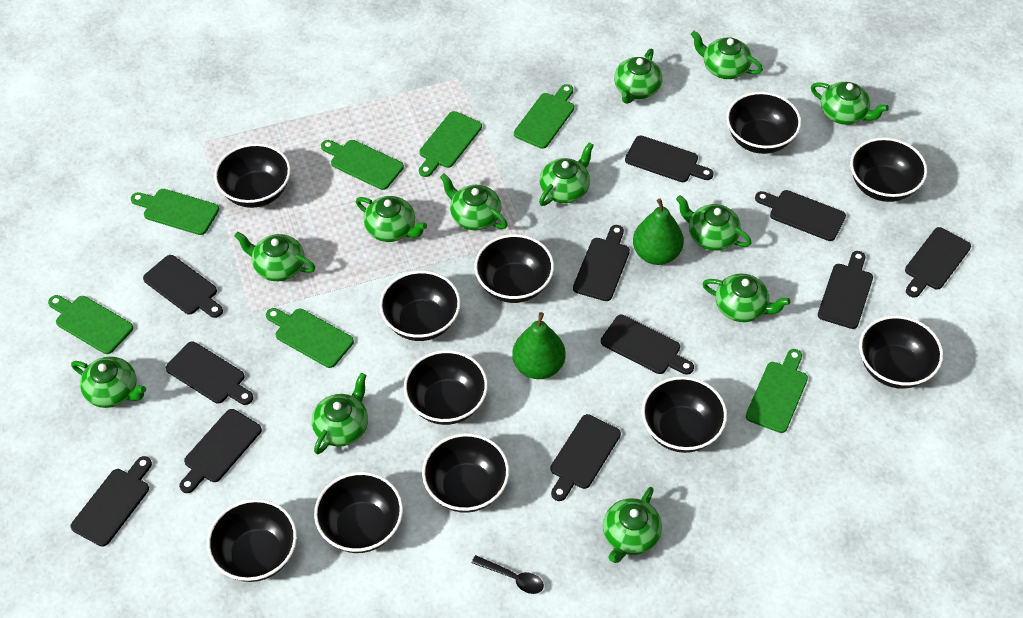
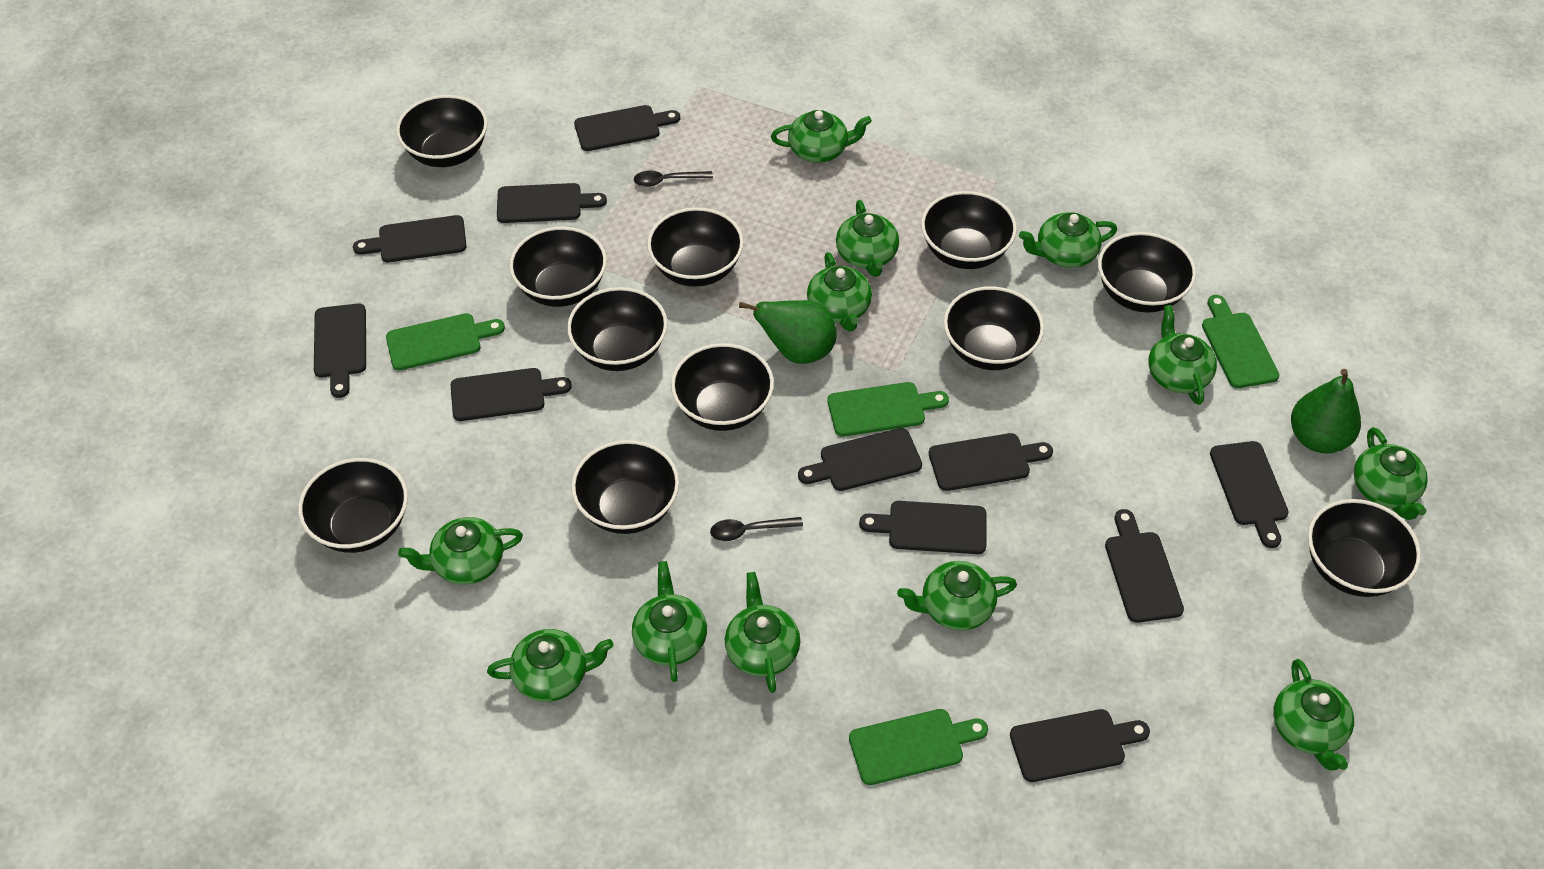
black spoon: 1 -> 2
green cutting board: 7 -> 4

